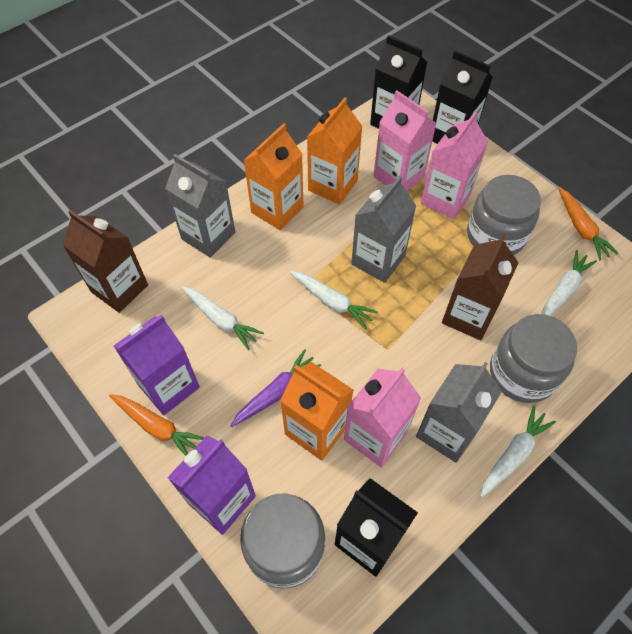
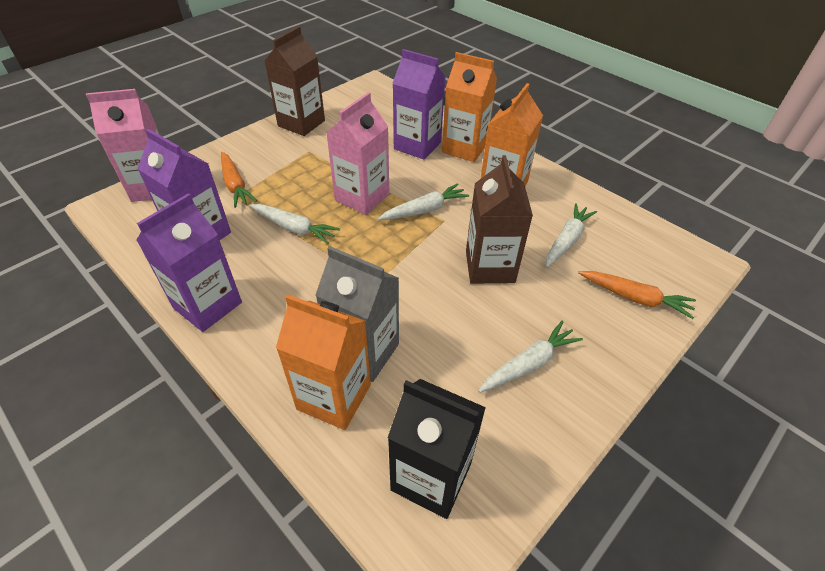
black carton: 3 -> 1
grey carton: 3 -> 1
grey jar: 3 -> 0
pink carton: 3 -> 2
purple carrot: 1 -> 0
purple carton: 2 -> 3

